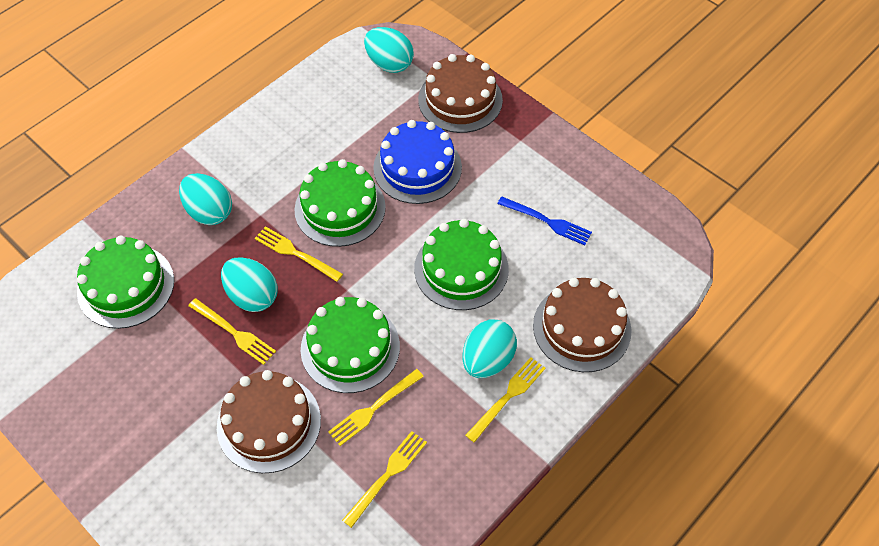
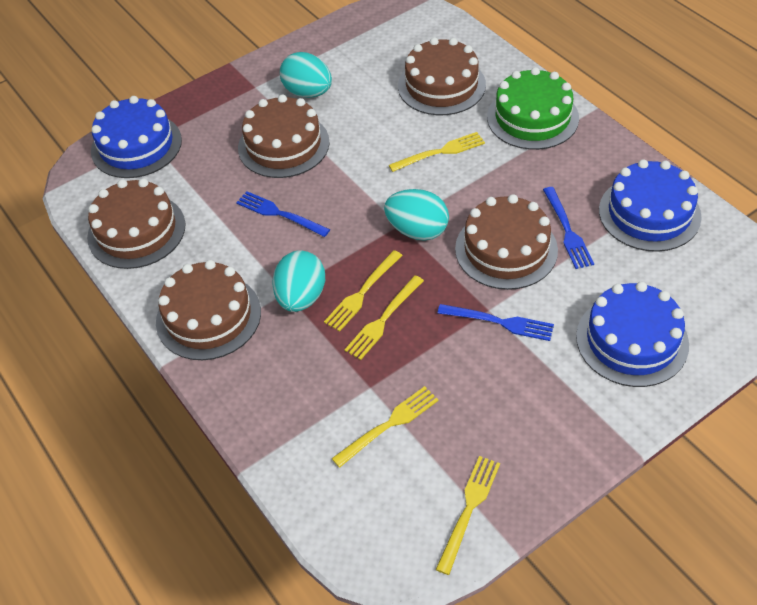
blue cake: 1 -> 3
blue fork: 1 -> 3
brown cake: 3 -> 5
green cake: 4 -> 1
turquoise egg: 4 -> 3

